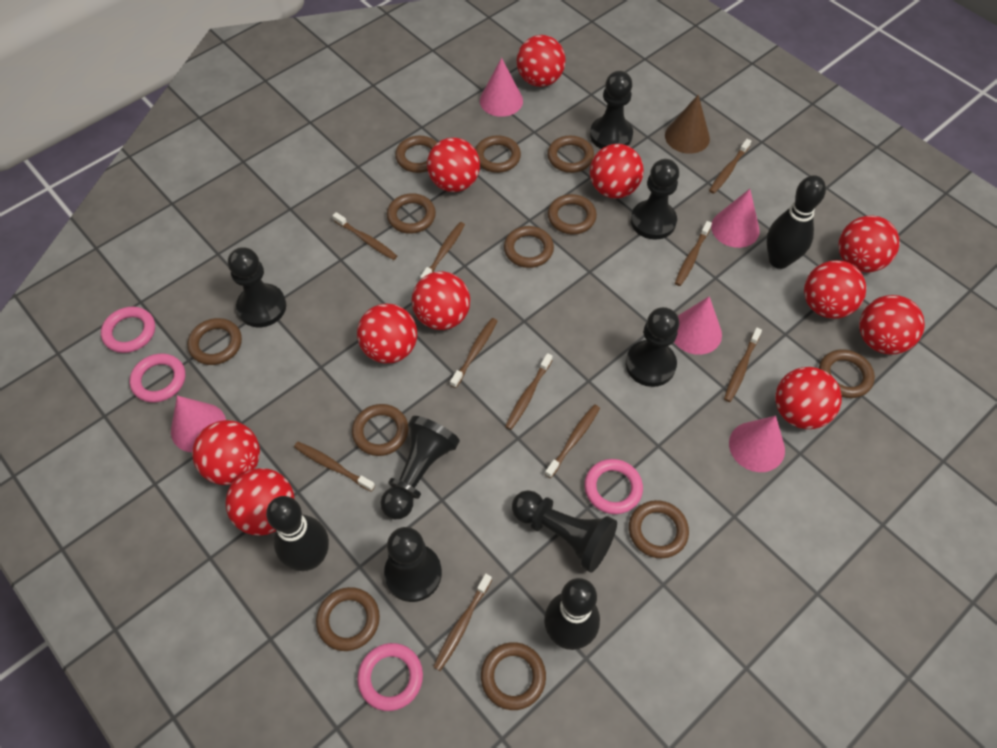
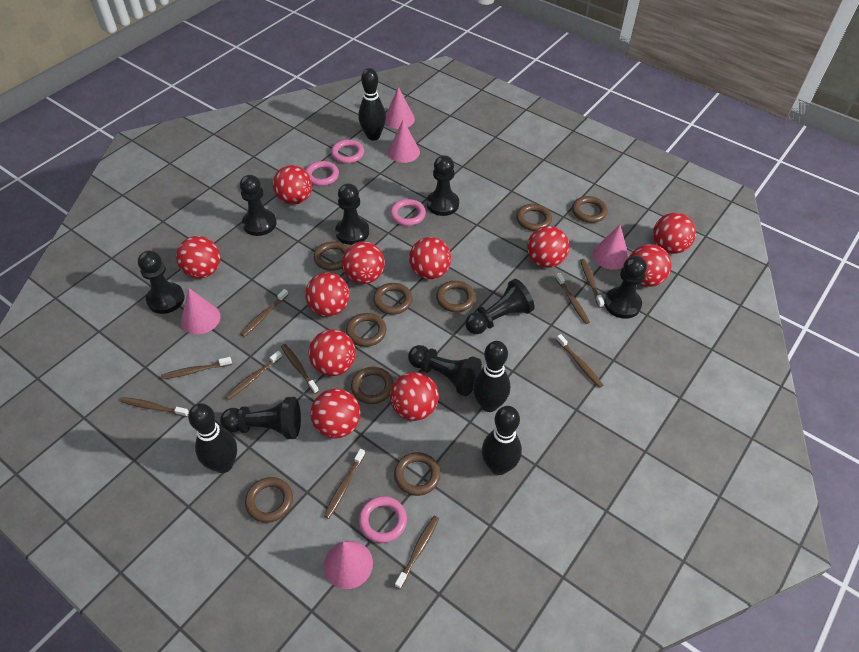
black bowling pin: 3 -> 4
black pawn: 7 -> 8
brown cone: 1 -> 0
brown ring: 12 -> 9

